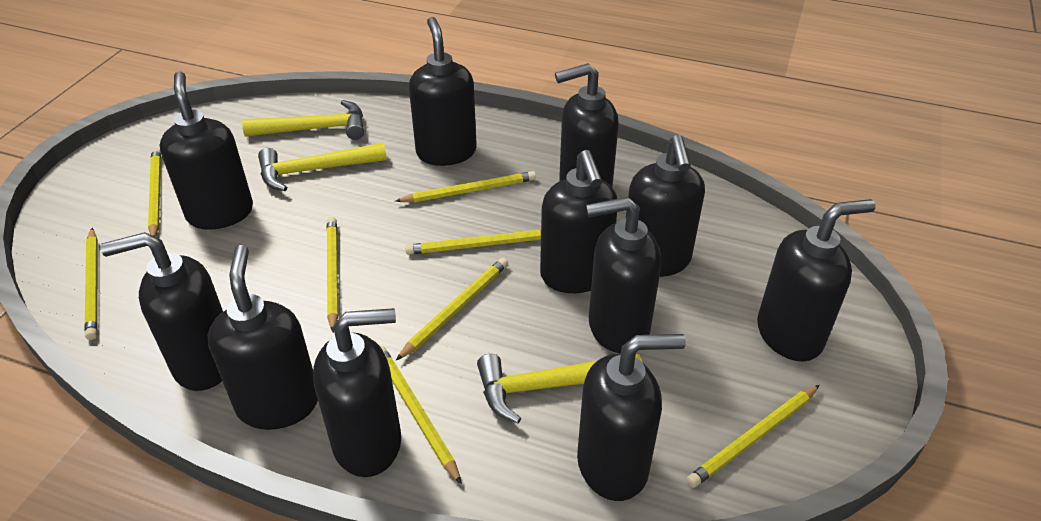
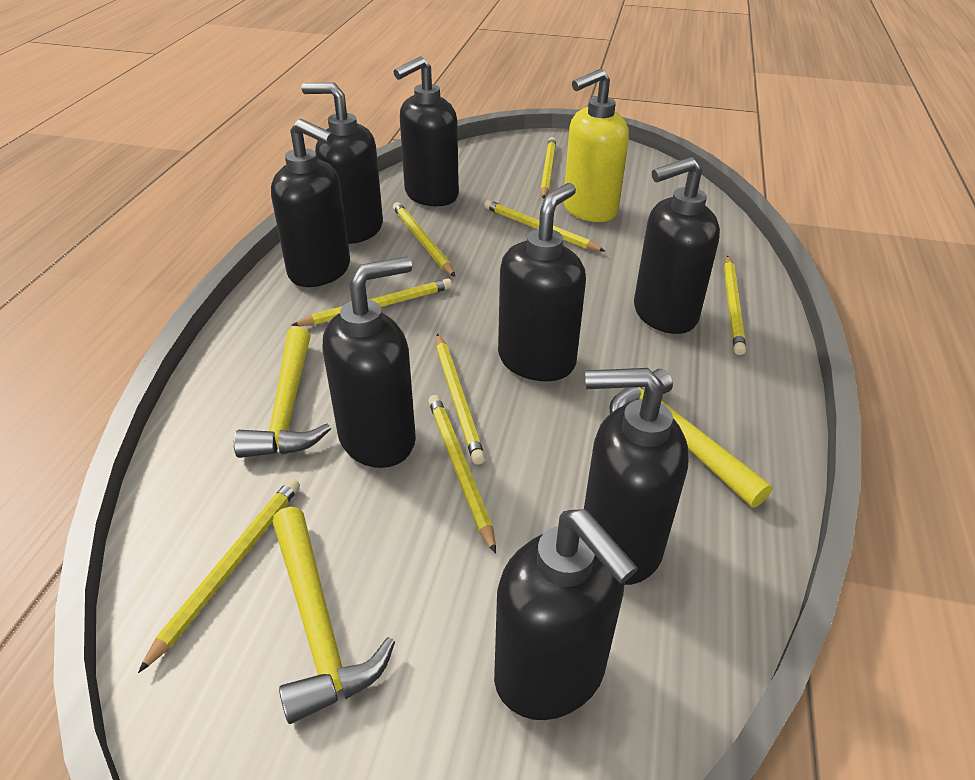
black soap dispenser: 11 -> 8
yellow soap dispenser: 0 -> 1

